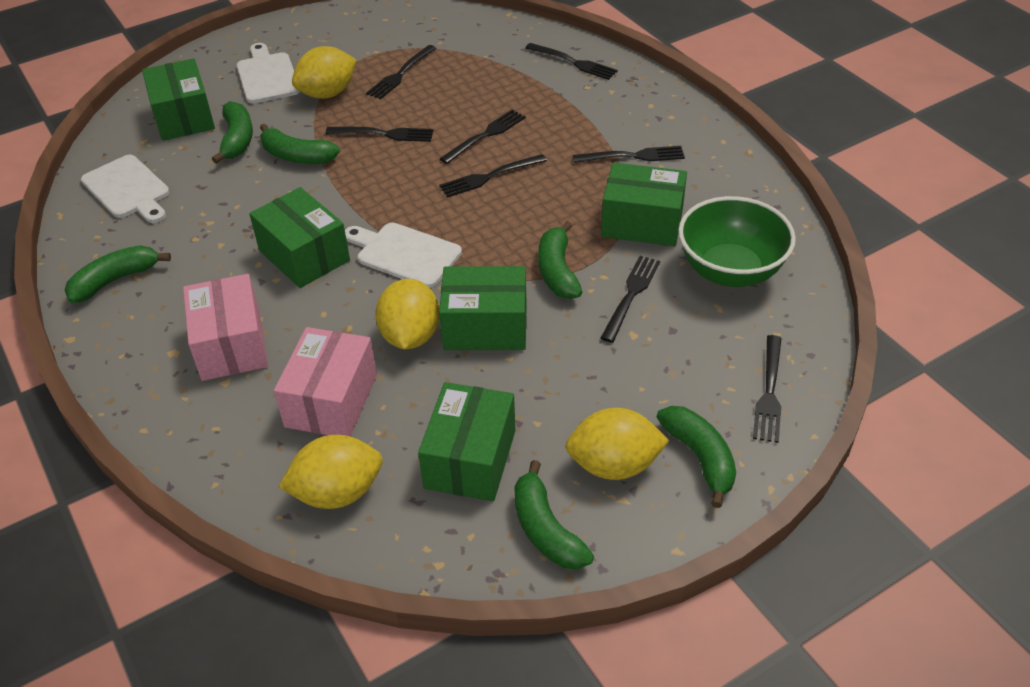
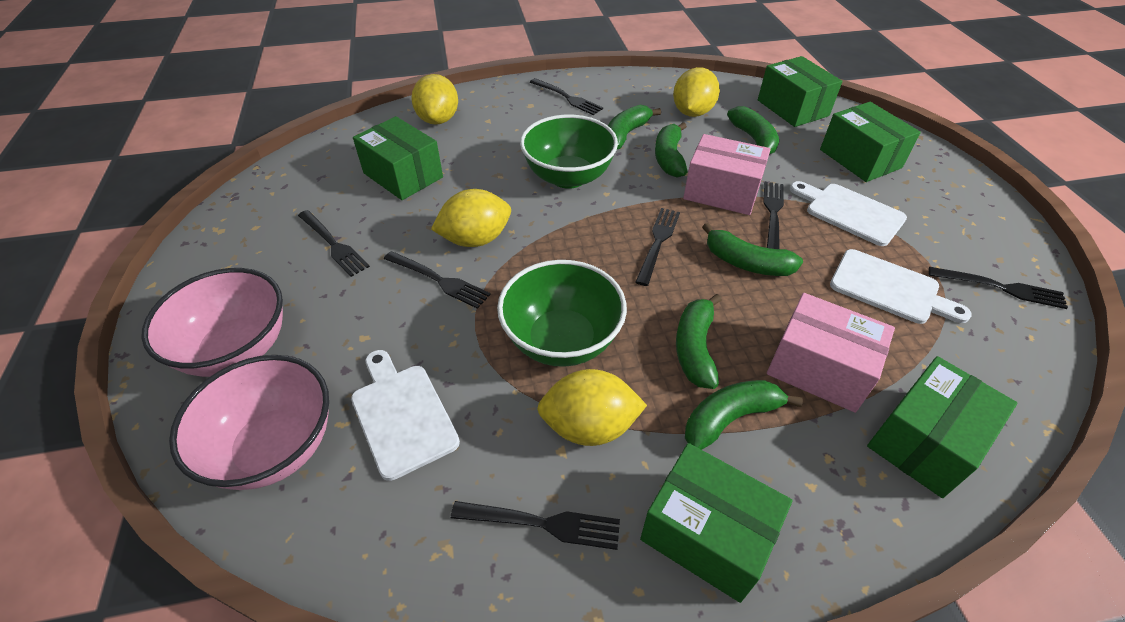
black fork: 8 -> 7
green bowl: 1 -> 2
pink bowl: 0 -> 2

